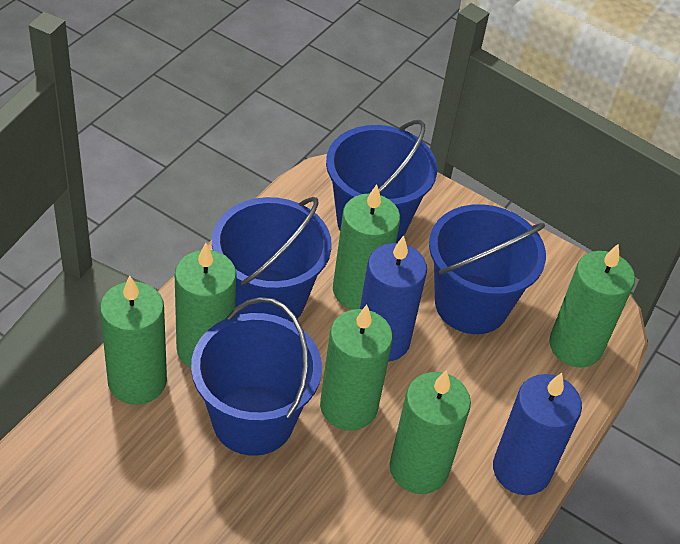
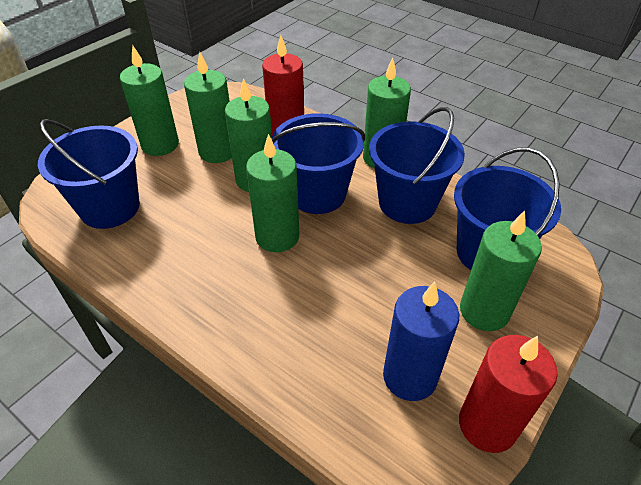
blue candle: 2 -> 1
red candle: 0 -> 2

